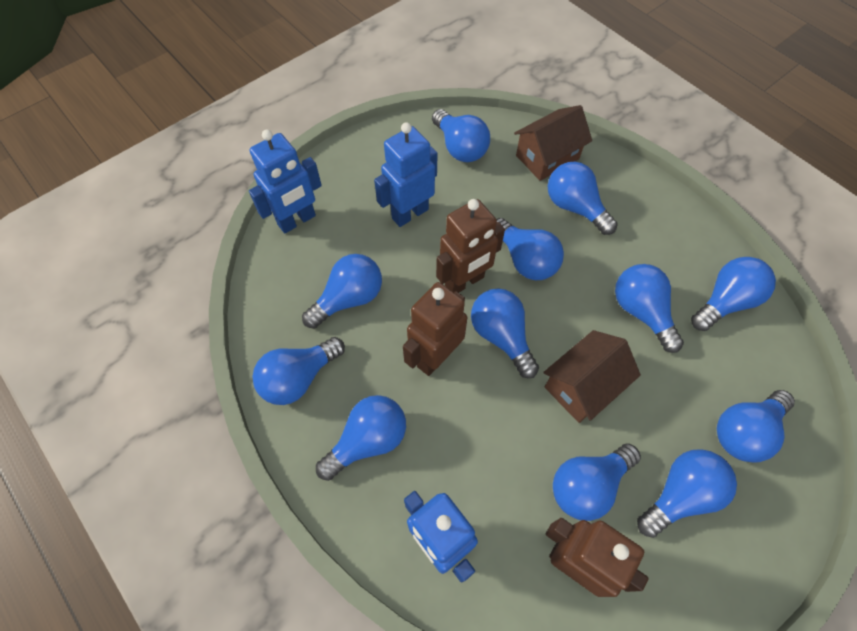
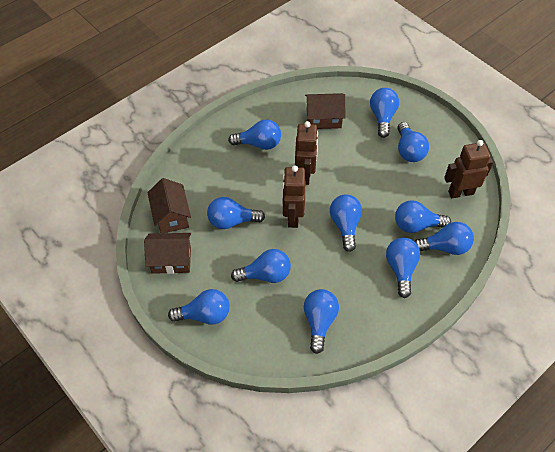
blue light bulb: 12 -> 11
blue robot: 3 -> 0
brown house: 2 -> 3

